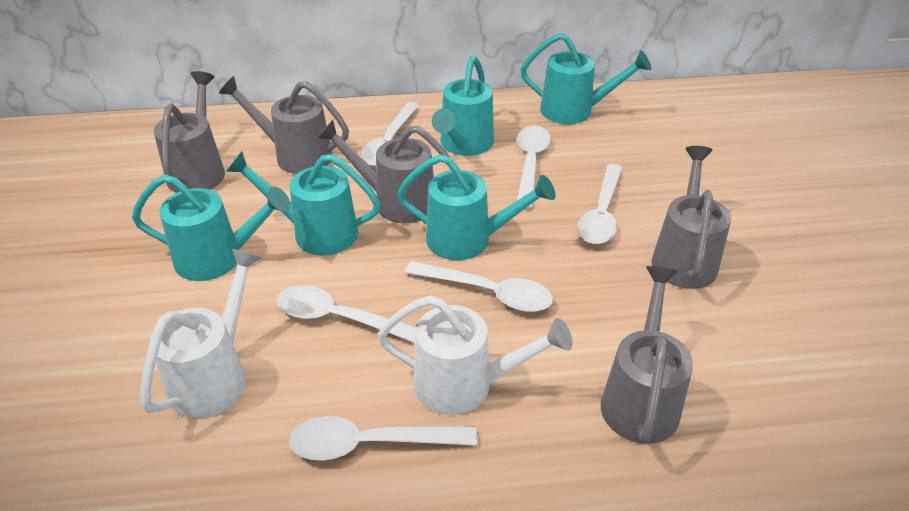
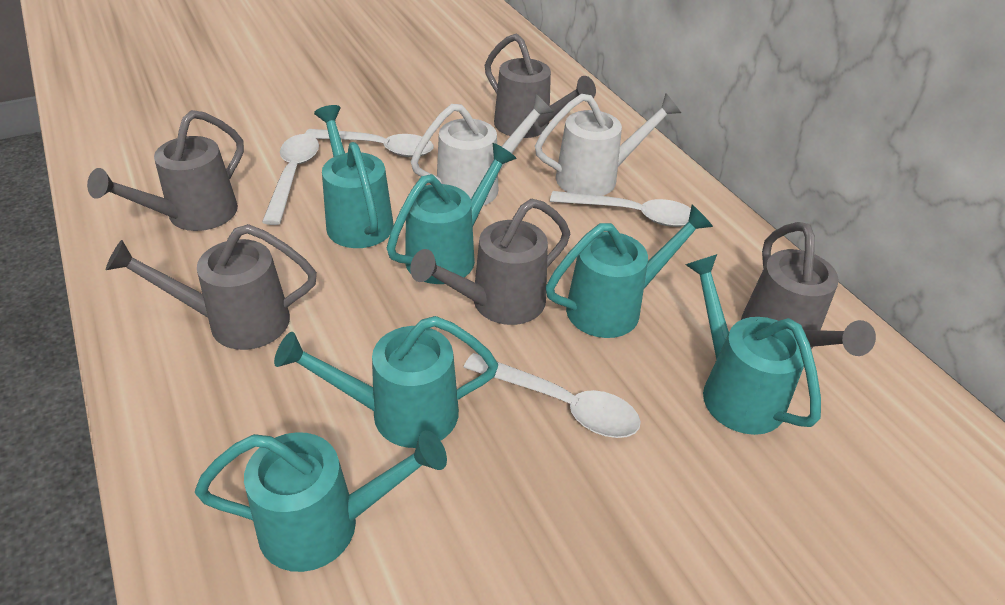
turquoise watering can: 5 -> 6
white spoon: 6 -> 4

